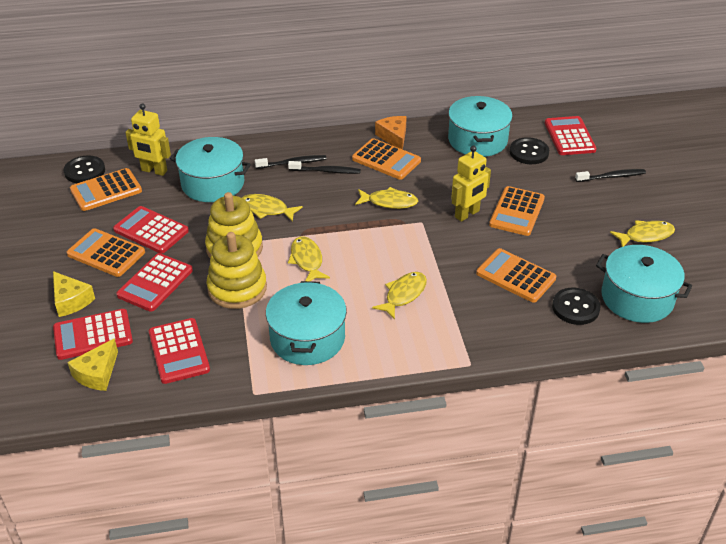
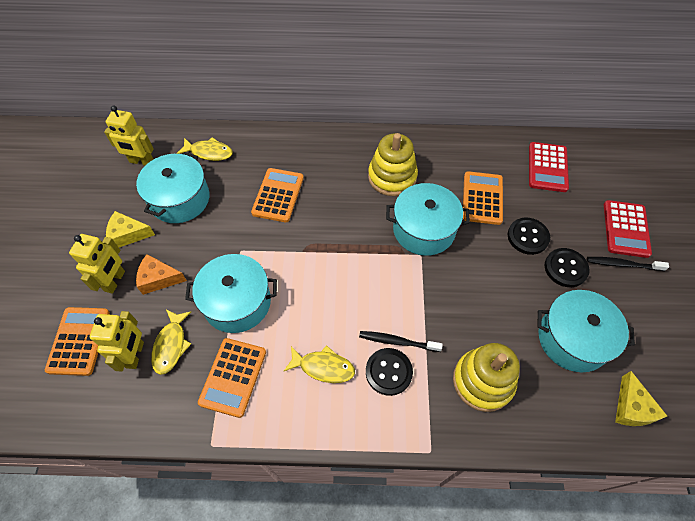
black toothbrush: 3 -> 2
orange calculator: 5 -> 4
red calculator: 5 -> 2
yellow fish: 5 -> 3
yellow robot: 2 -> 3

